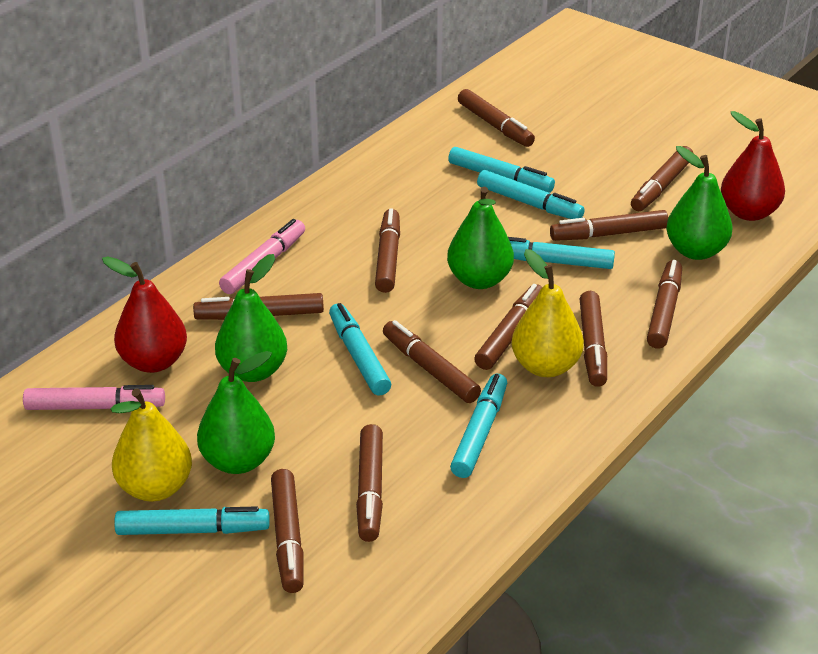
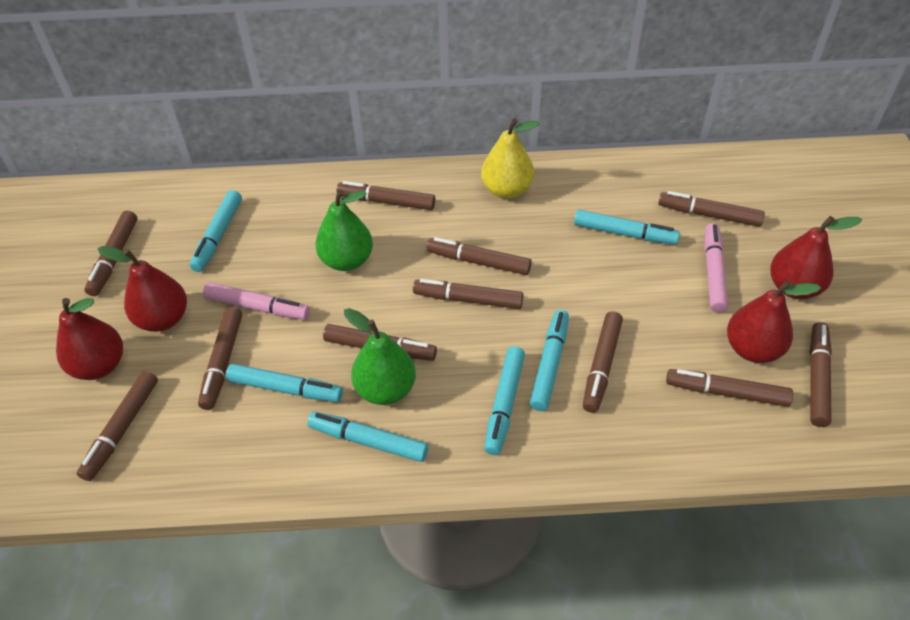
green pear: 4 -> 2
red pear: 2 -> 4
yellow pear: 2 -> 1

